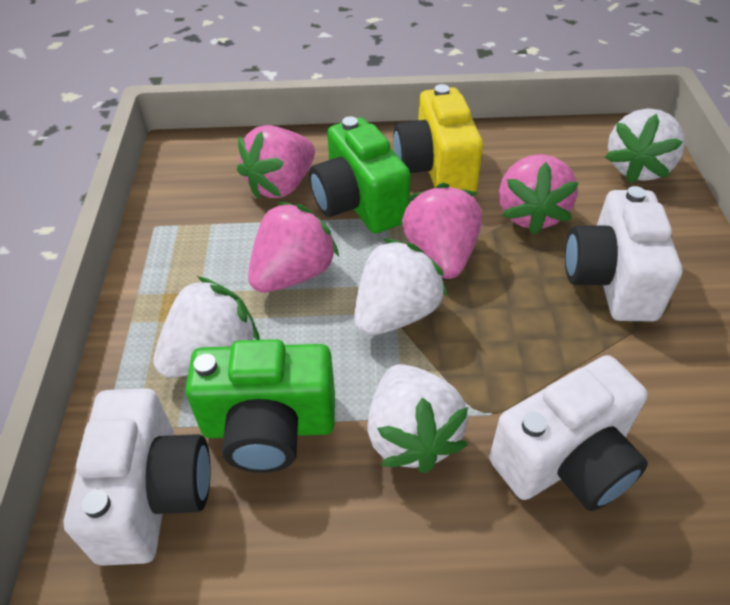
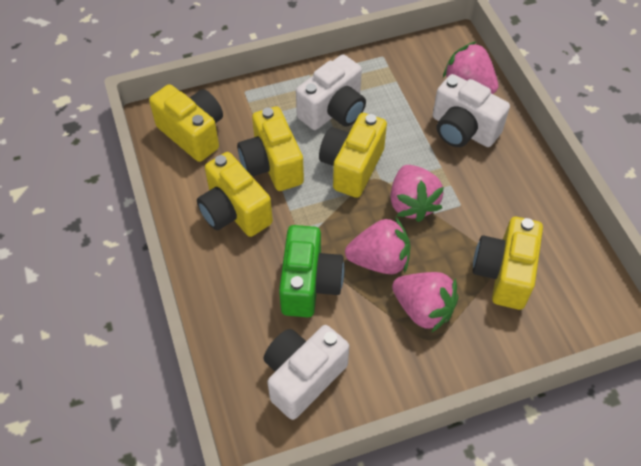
green camera: 2 -> 1
white strawberry: 4 -> 0
yellow camera: 1 -> 5

